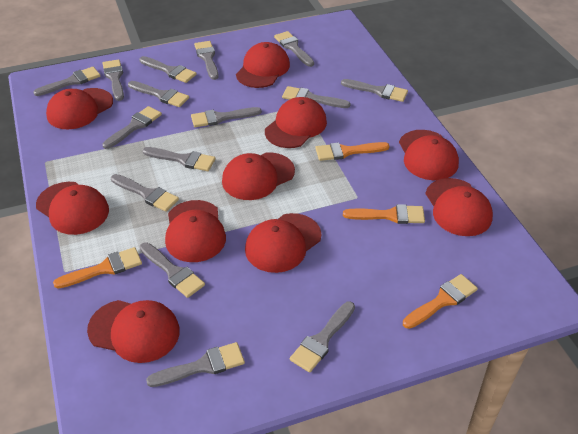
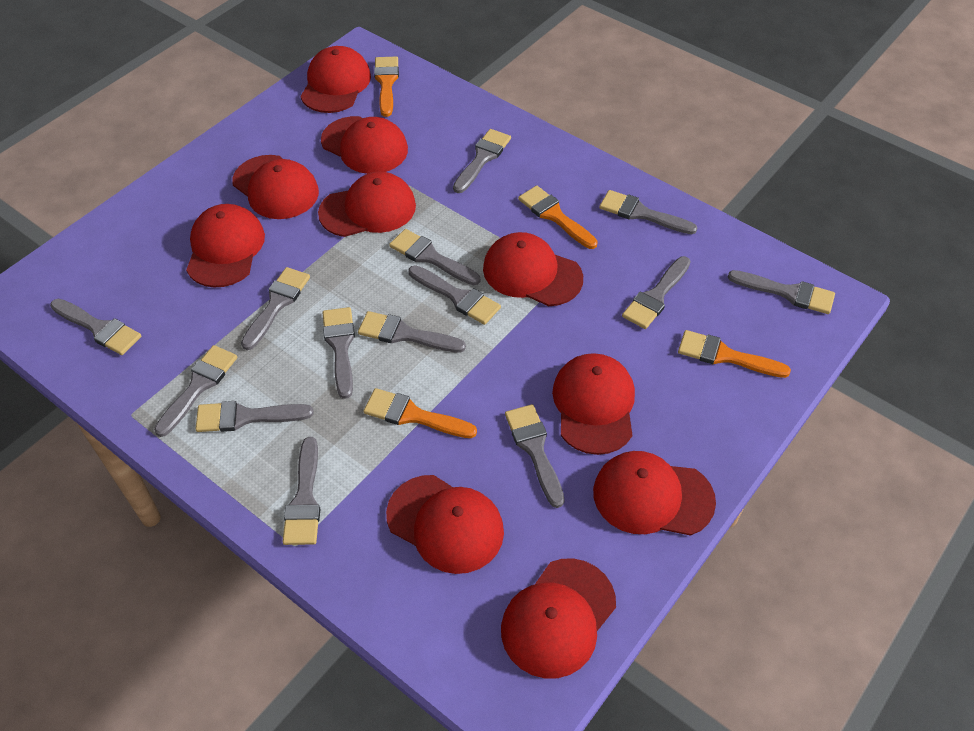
grey brush: 15 -> 14

